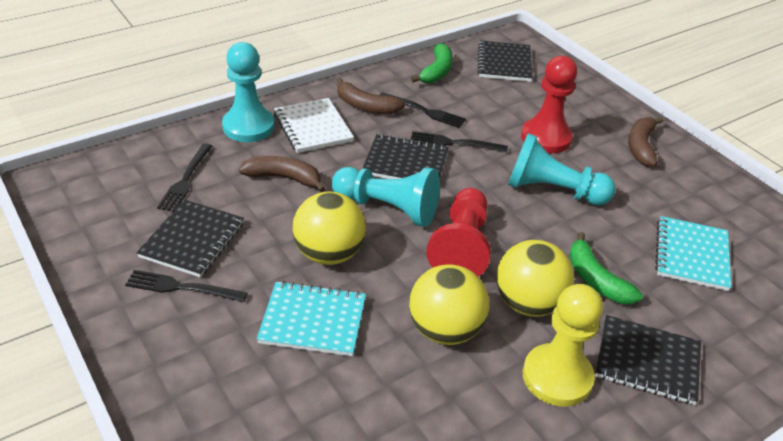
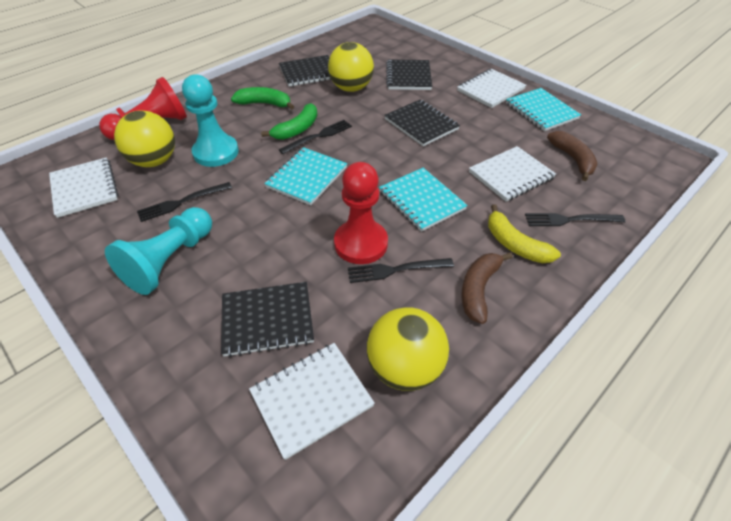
brown banana: 3 -> 2
turquoise notebook: 2 -> 3
turquoise pawn: 3 -> 2
white notebook: 1 -> 4
yellow banana: 0 -> 1
yellow pawn: 1 -> 0

